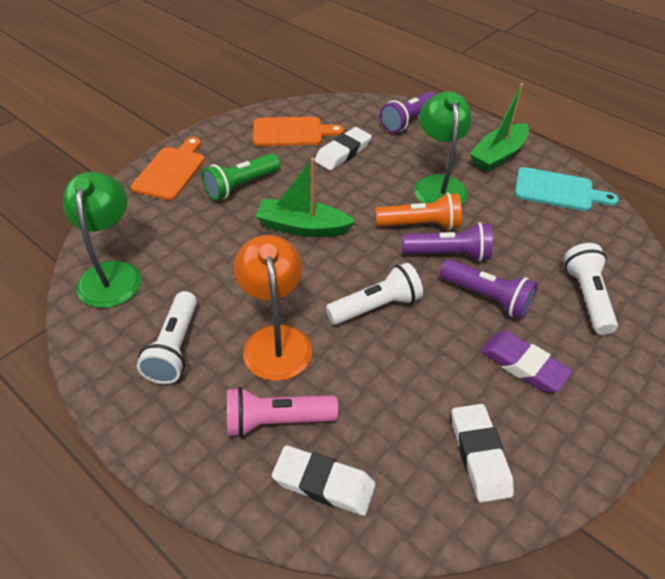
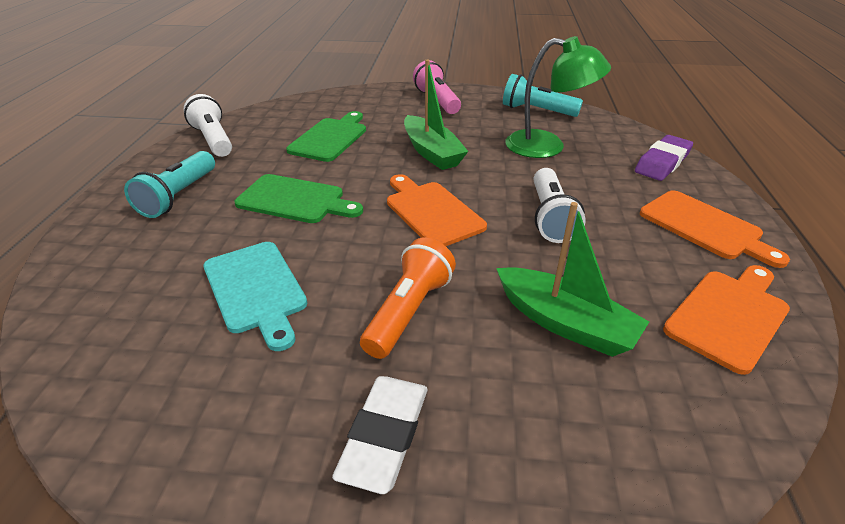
green cutting board: 0 -> 2
green flashlight: 1 -> 0
green lamp: 2 -> 1
orange cutting board: 2 -> 3
orange lamp: 1 -> 0
purple flashlight: 3 -> 0
turquoise flashlight: 0 -> 2
white eraser: 3 -> 1
white flashlight: 3 -> 2

